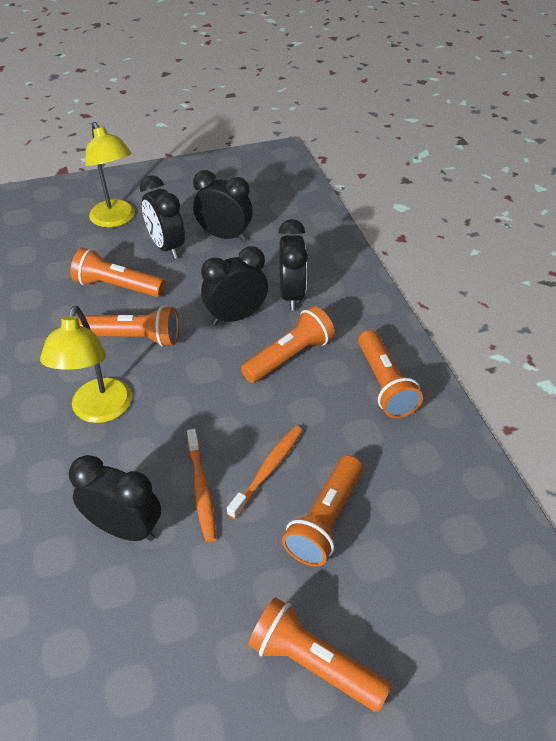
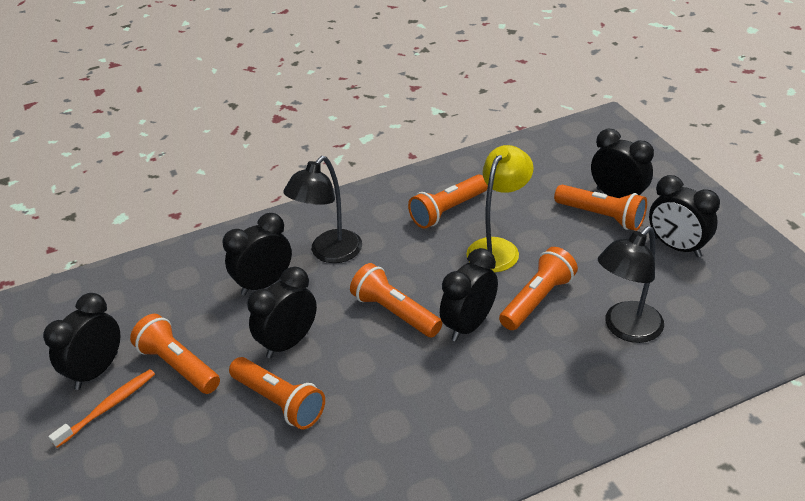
black clock: 5 -> 6
black lamp: 0 -> 2
orange toothbrush: 2 -> 1
yellow lamp: 2 -> 1

